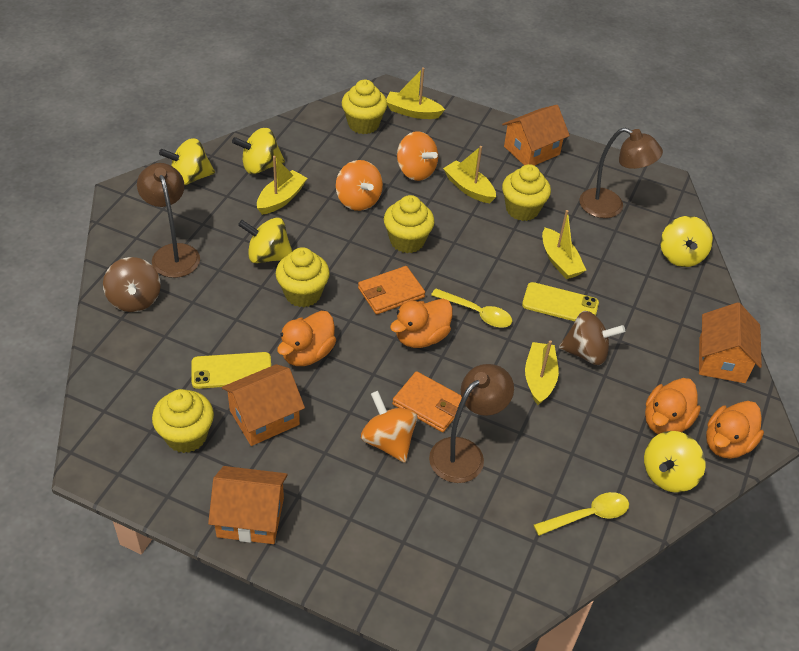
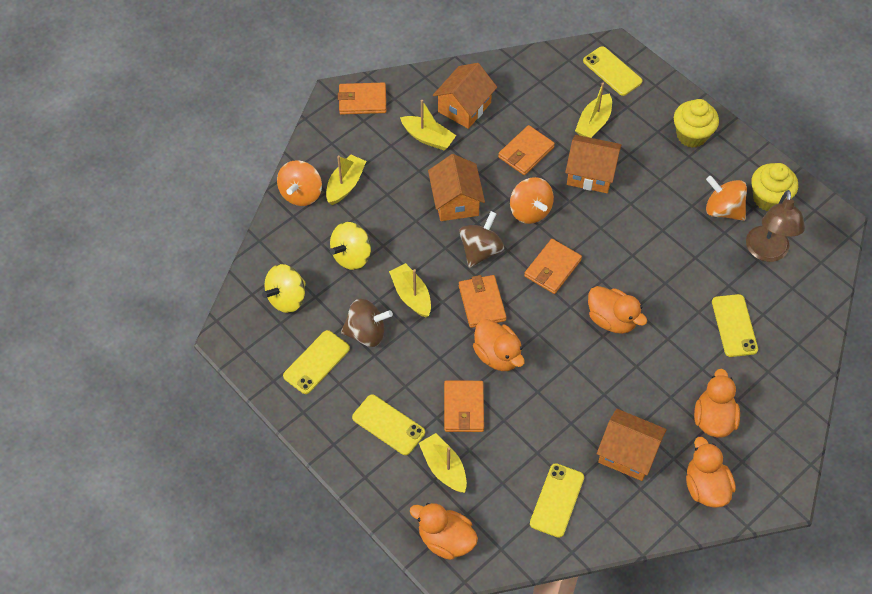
brown lamp: 3 -> 1
orange duck: 4 -> 5
orange wallet: 2 -> 5
yellow cupcake: 5 -> 2
yellow phone: 2 -> 5
yellow spinning top: 5 -> 2
yellow spoon: 2 -> 0

